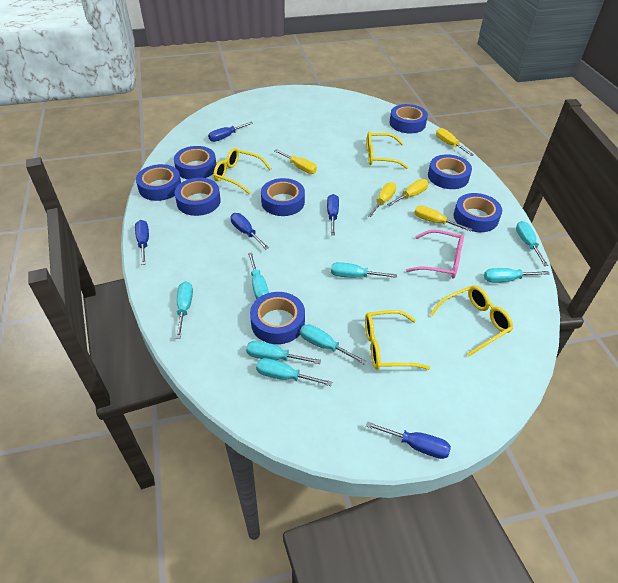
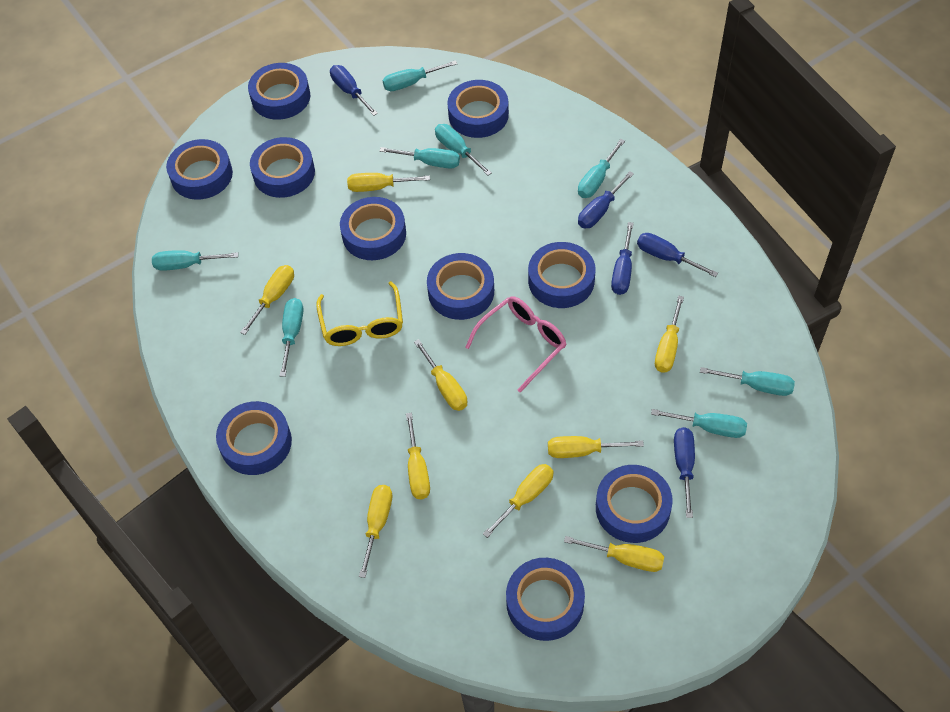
blue tape: 8 -> 10
yellow glasses: 4 -> 1
yellow screwdriver: 5 -> 9

